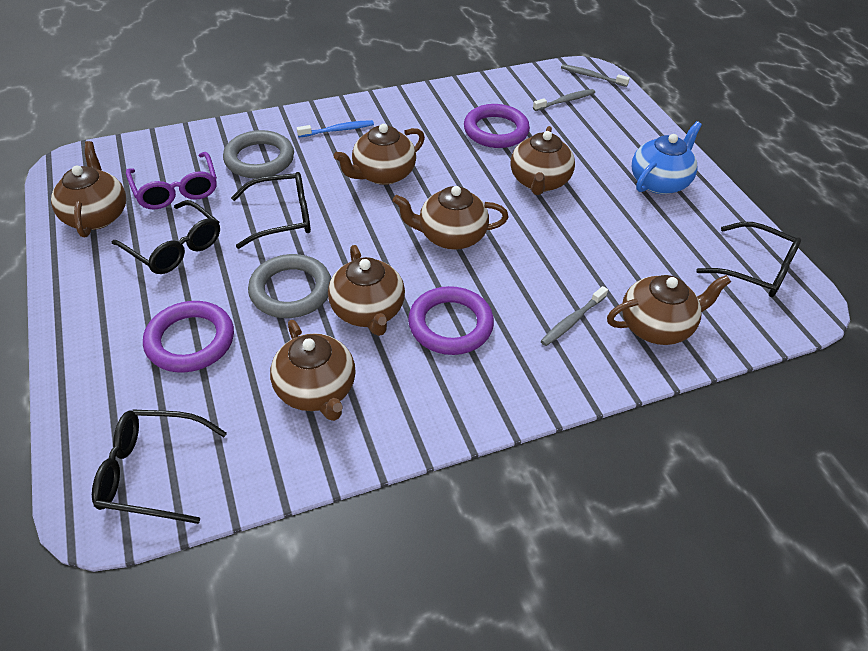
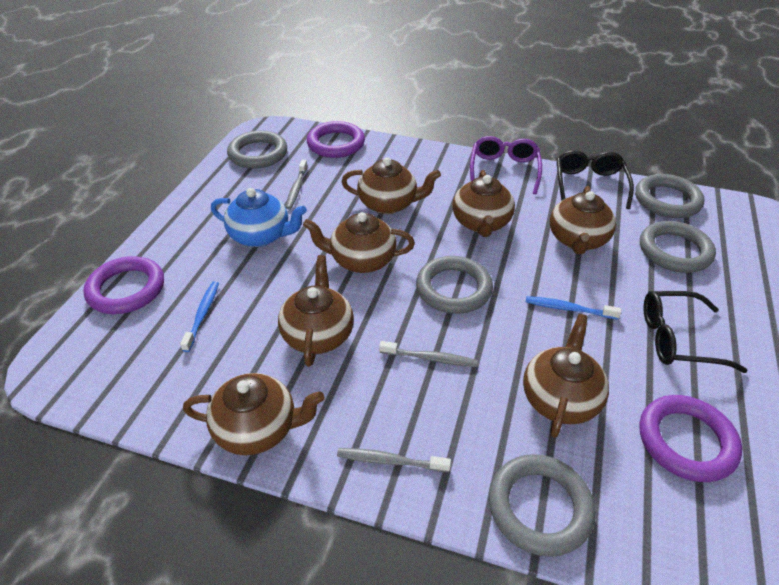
black glasses: 4 -> 2
blue toothbrush: 1 -> 2
grey ring: 2 -> 5

